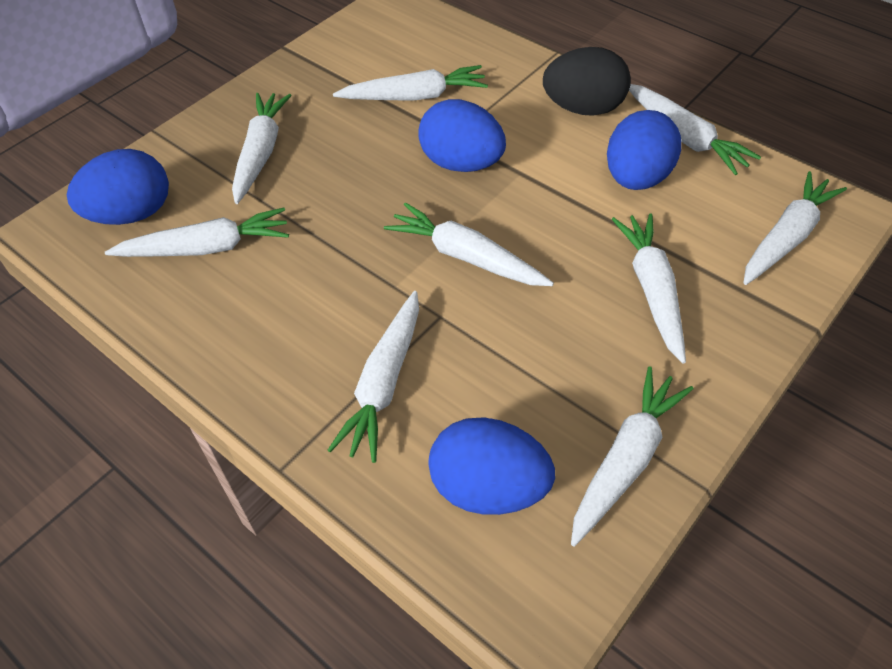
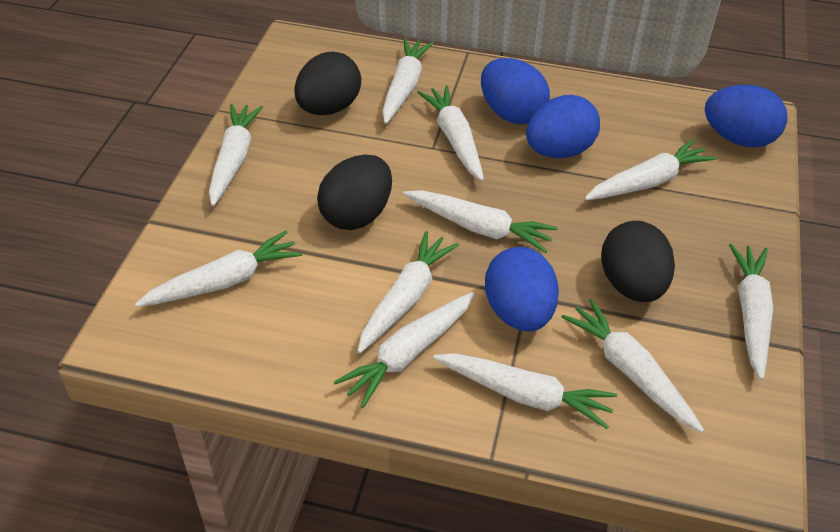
black egg: 1 -> 3
white carrot: 9 -> 11

